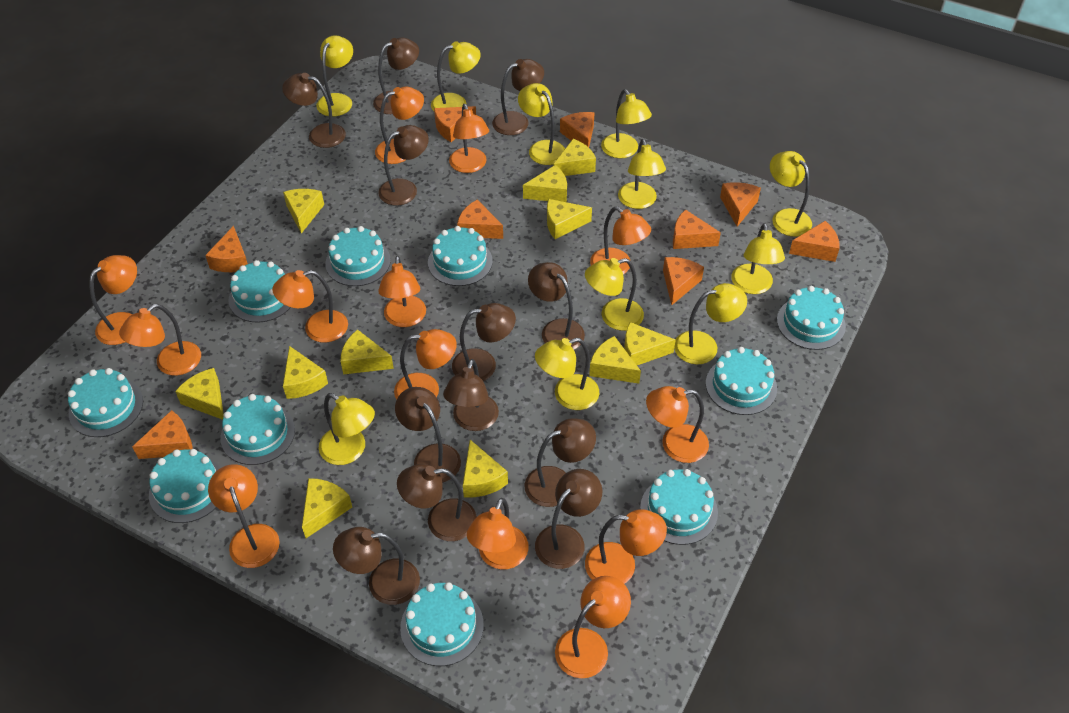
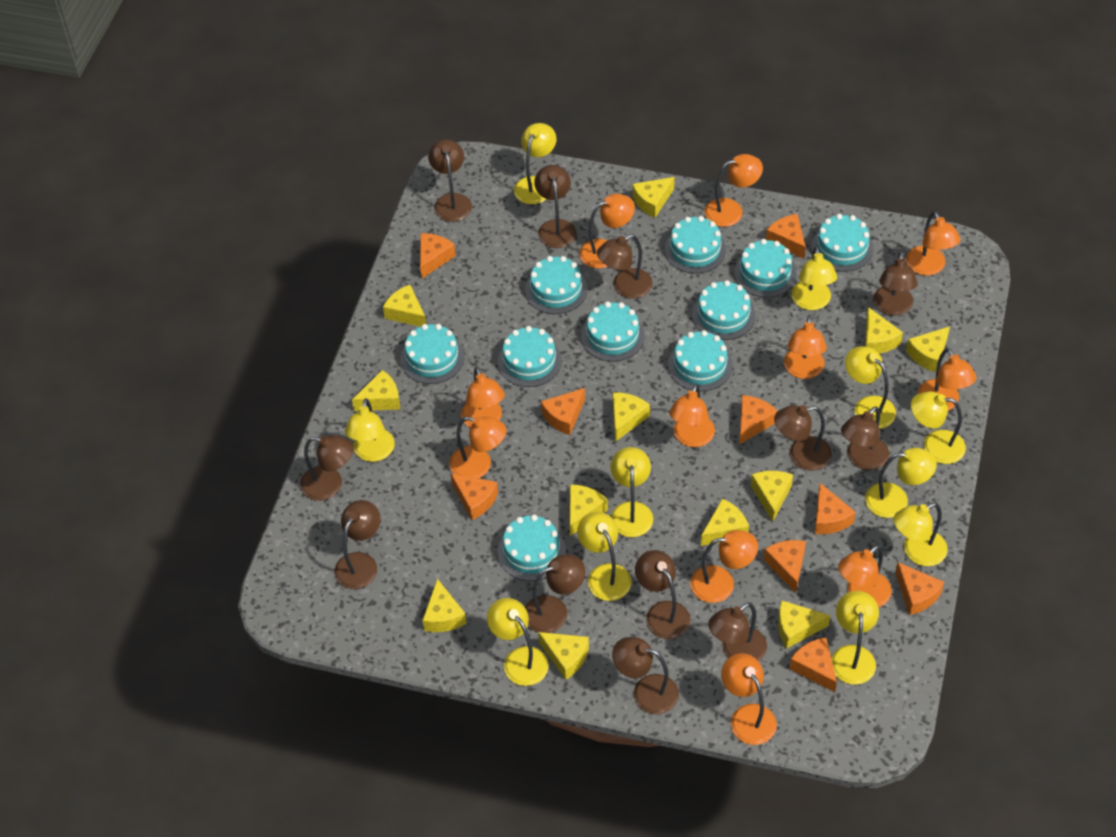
orange lamp: 13 -> 11
yellow cheese: 11 -> 12

